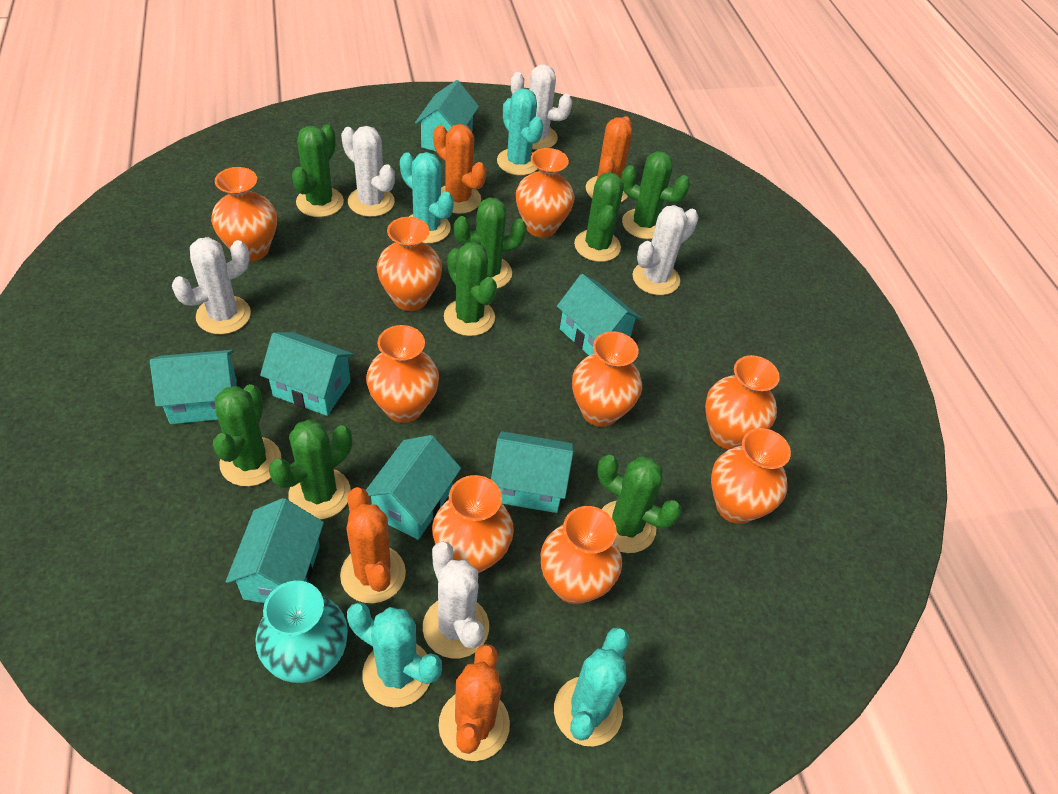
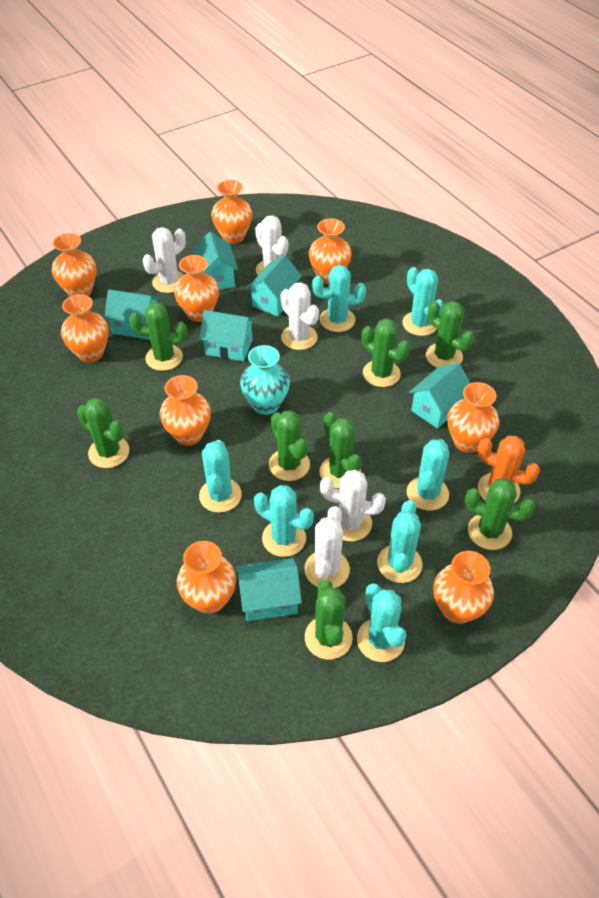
orange cactus: 4 -> 1
turquoise cactus: 4 -> 7
turquoise house: 7 -> 6

